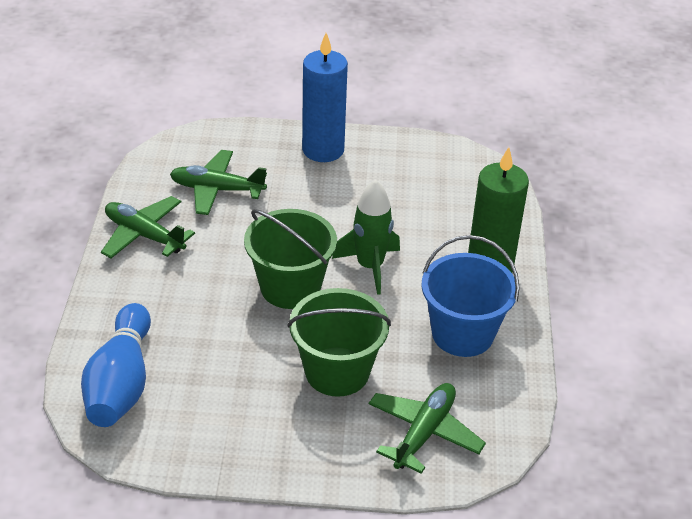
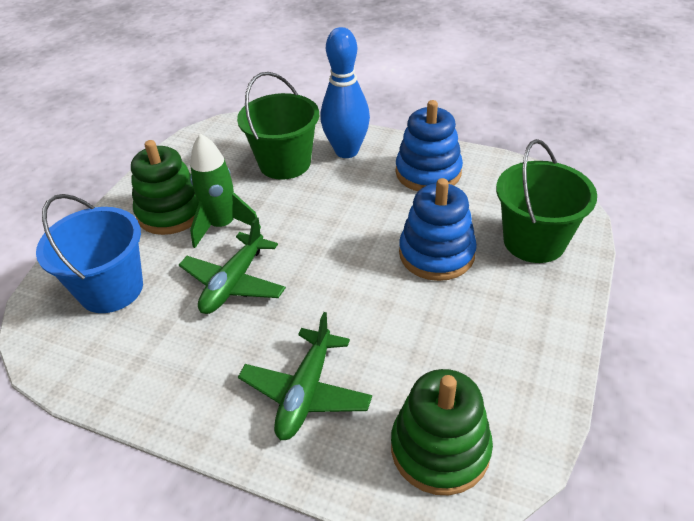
blue candle: 1 -> 0
blue stacking toy: 0 -> 2
green candle: 1 -> 0
green plane: 3 -> 2
green stacking toy: 0 -> 2

